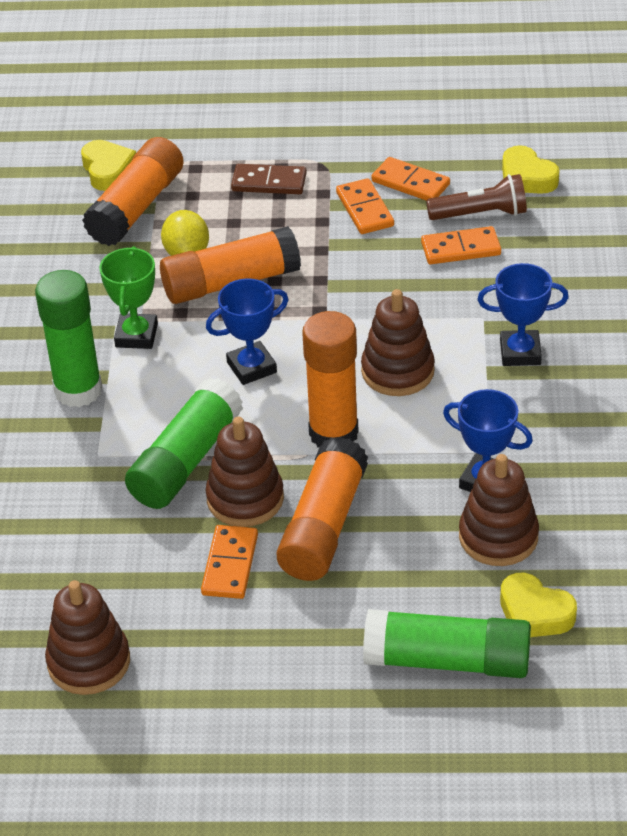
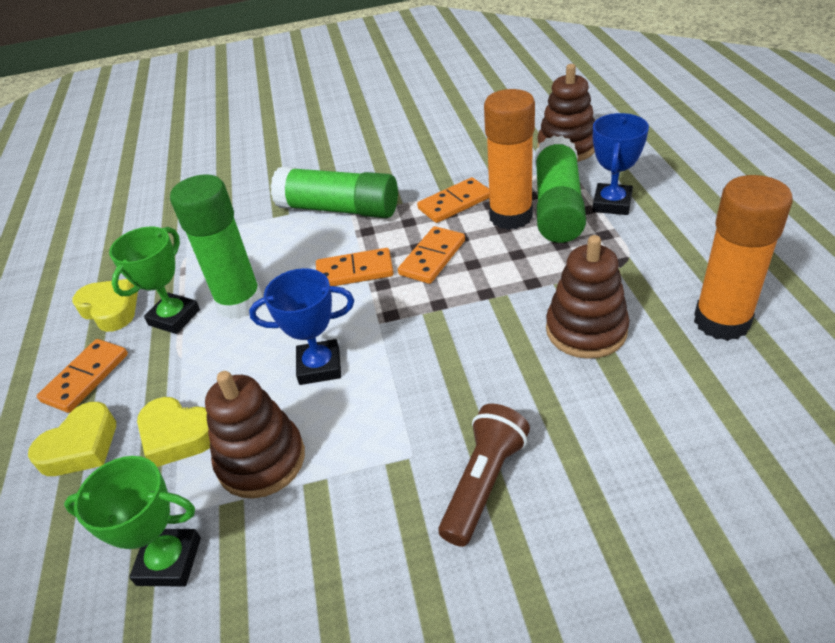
blue trophy: 3 -> 2
brown domino: 1 -> 0
brown stacking toy: 4 -> 3
green trophy: 1 -> 2
orange glue stick: 4 -> 2
yellow lemon: 1 -> 0

